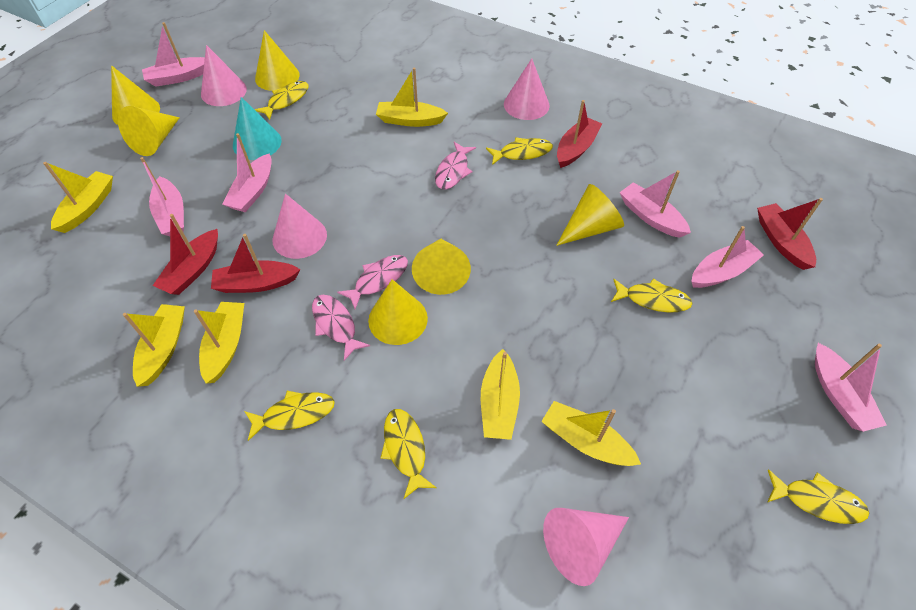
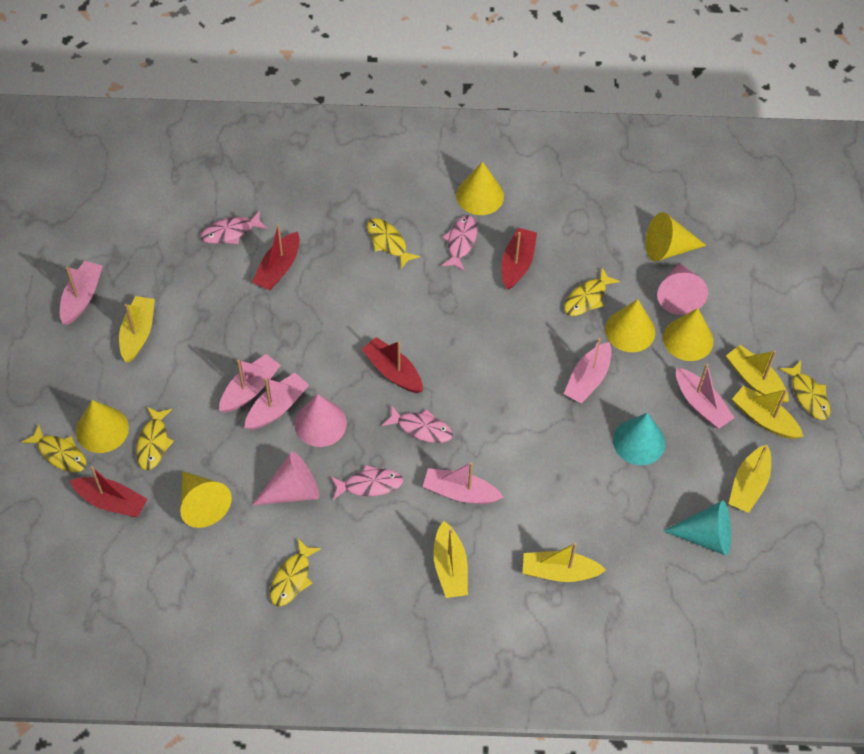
pink cone: 4 -> 3
pink fish: 3 -> 4
turquoise cone: 1 -> 2

